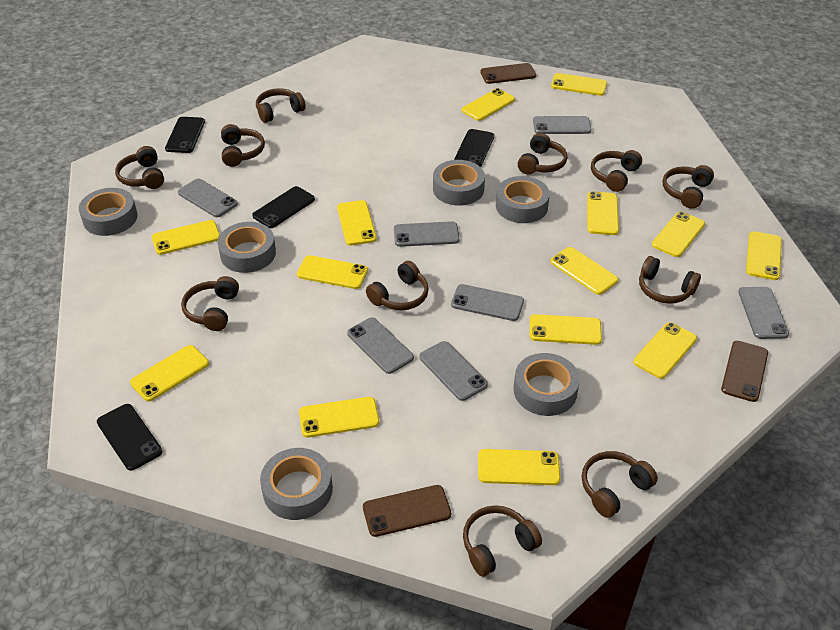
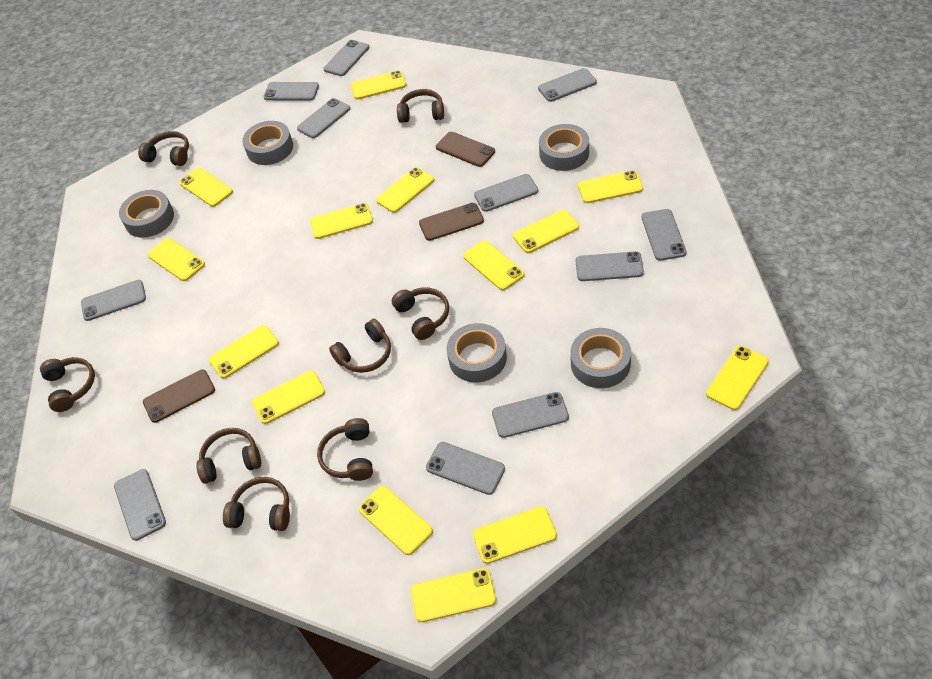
black phone: 4 -> 0
brown headphones: 11 -> 8
grey phone: 7 -> 11
grey tape: 6 -> 5

